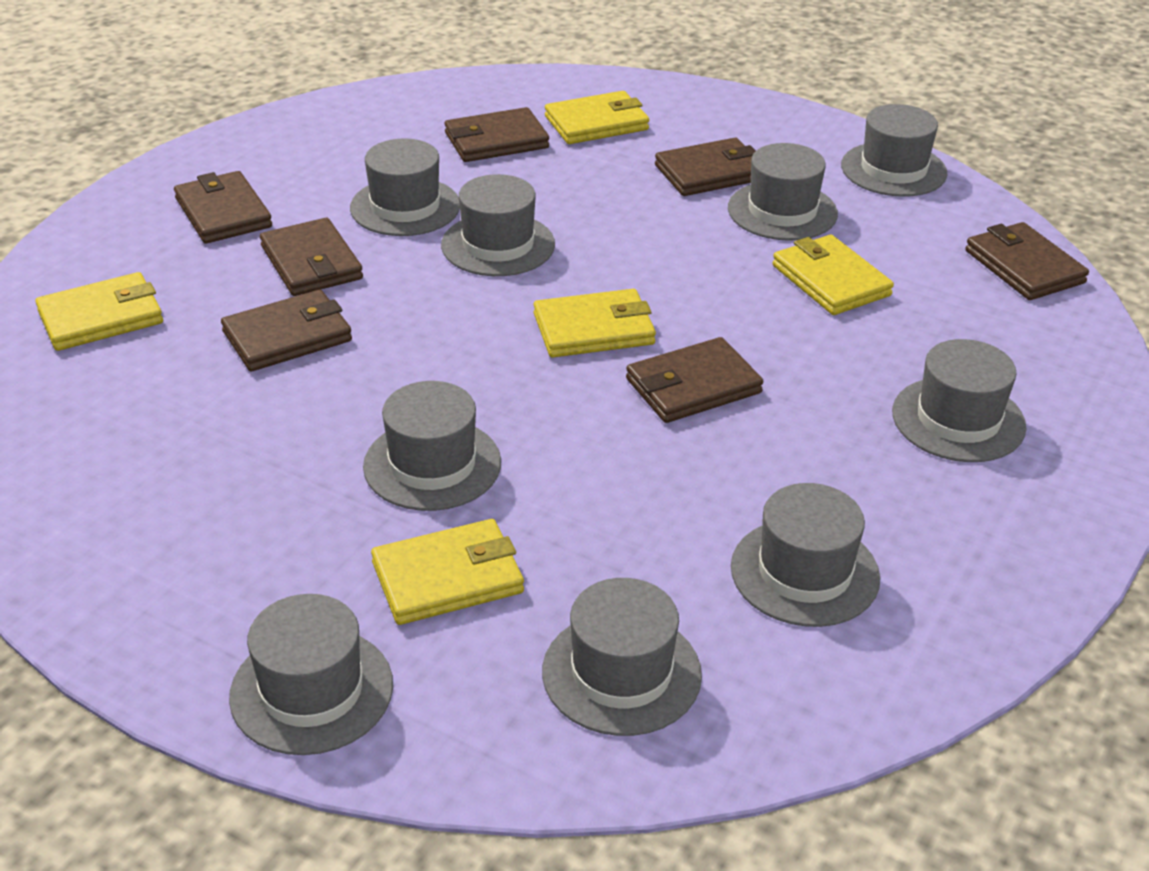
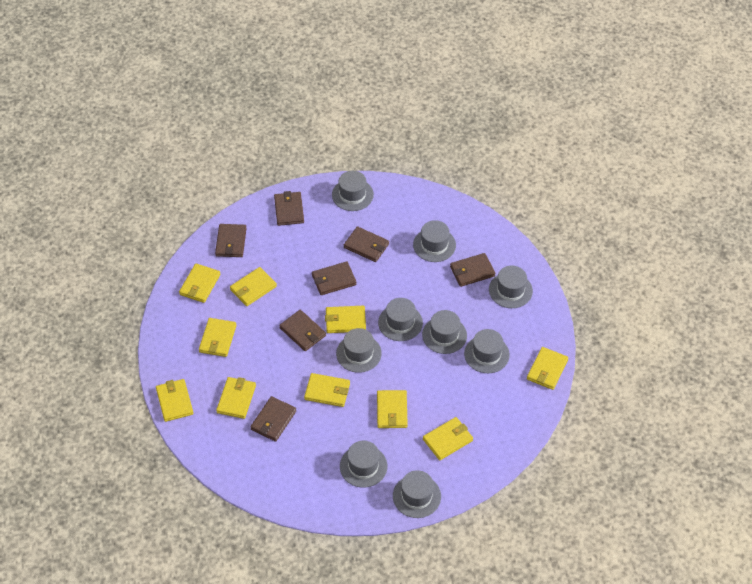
yellow wallet: 5 -> 10

